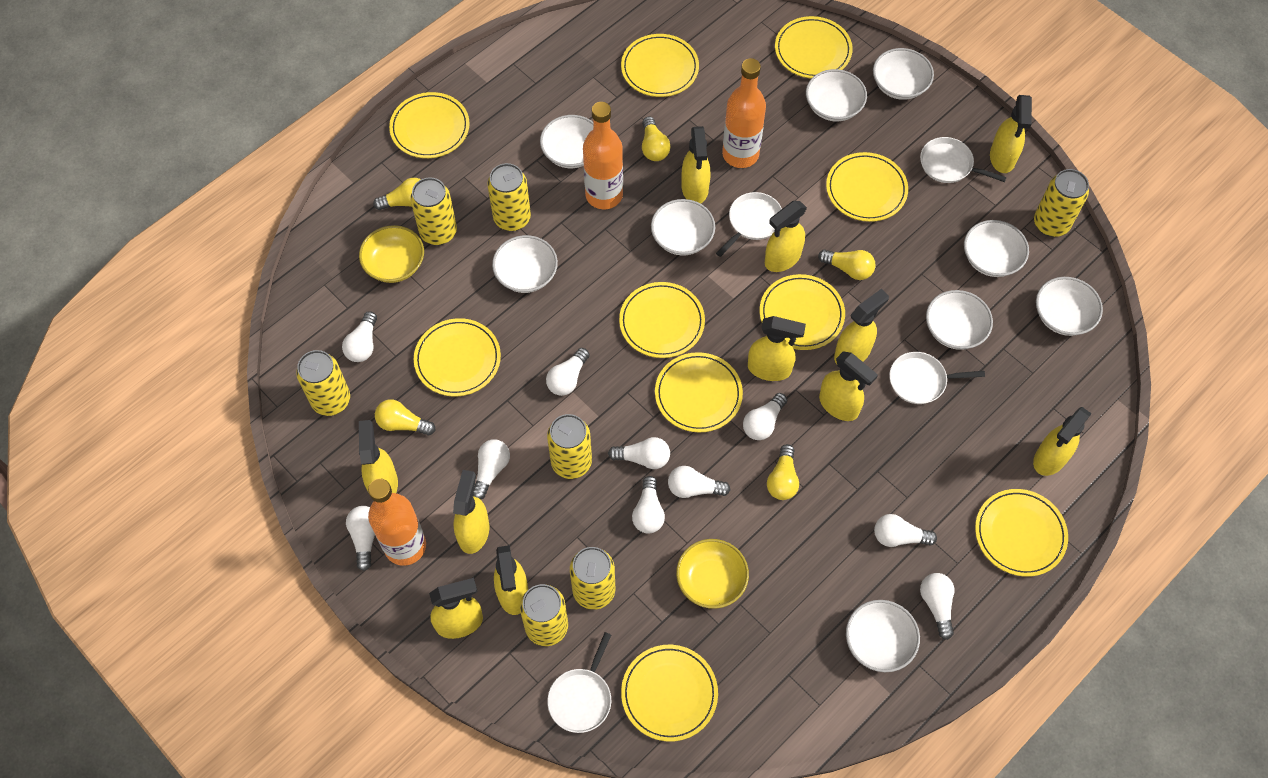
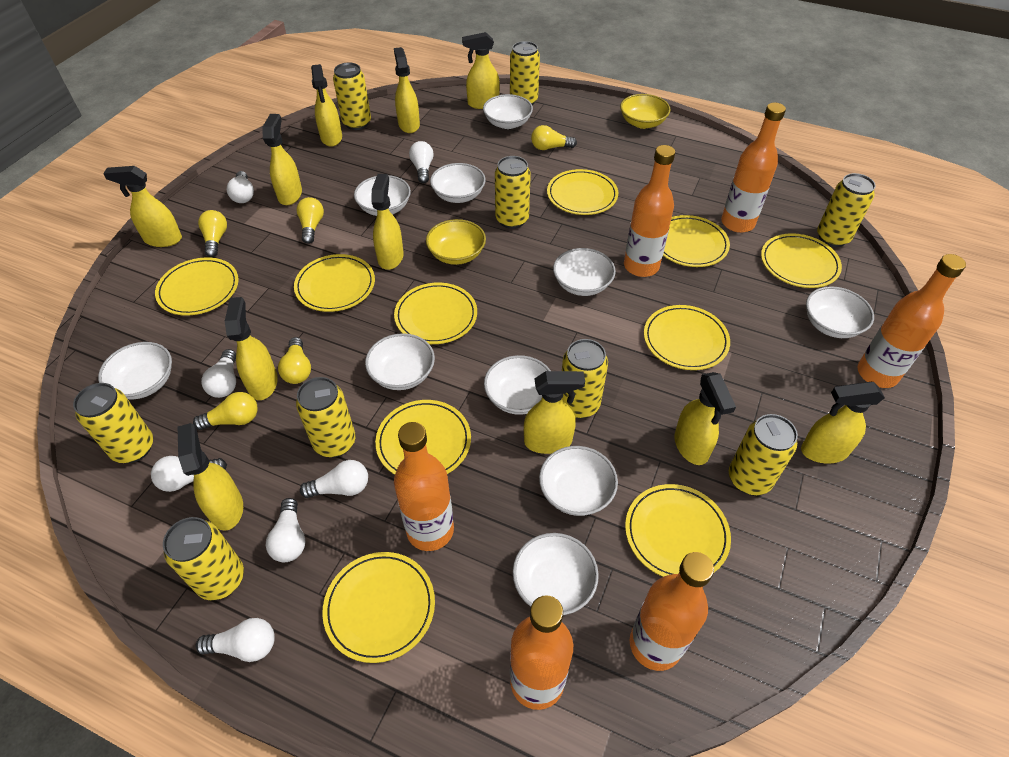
orange bottle: 3 -> 6
white bowl: 9 -> 10
white light bulb: 10 -> 7
white pan: 4 -> 0
yellow can: 7 -> 9

